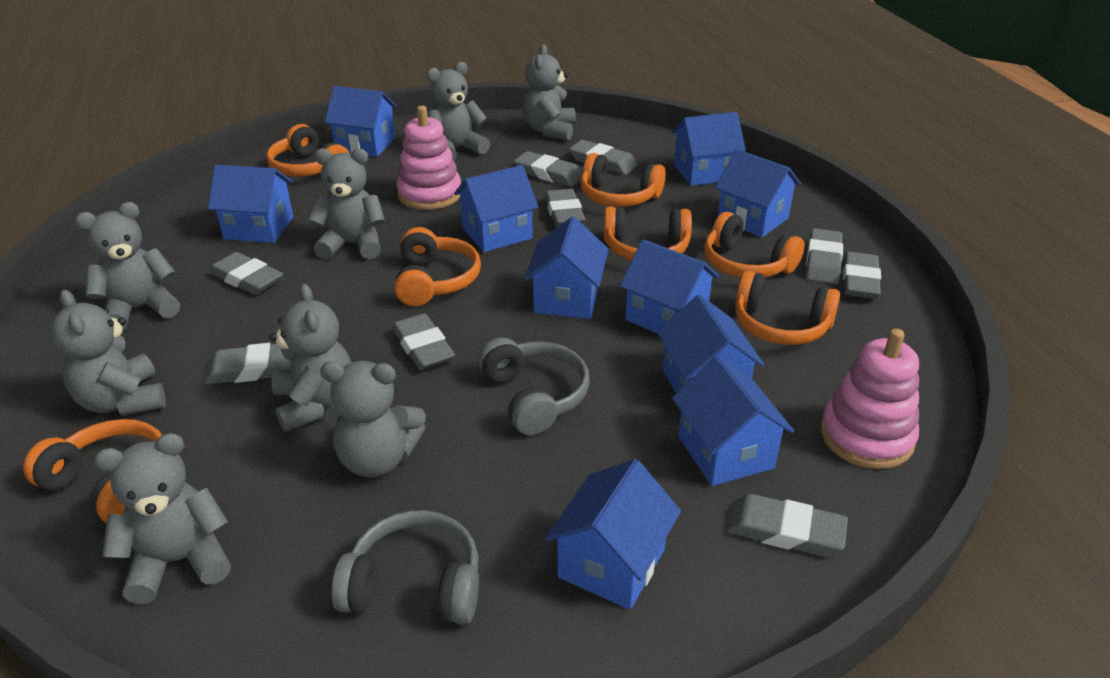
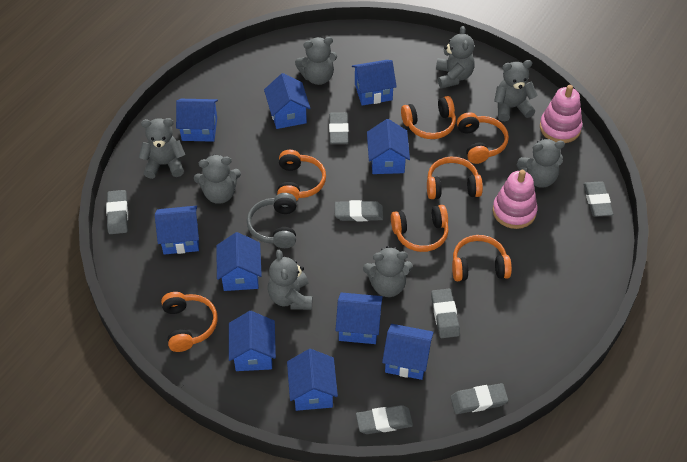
grey eraser: 9 -> 7
grey headphones: 2 -> 1

